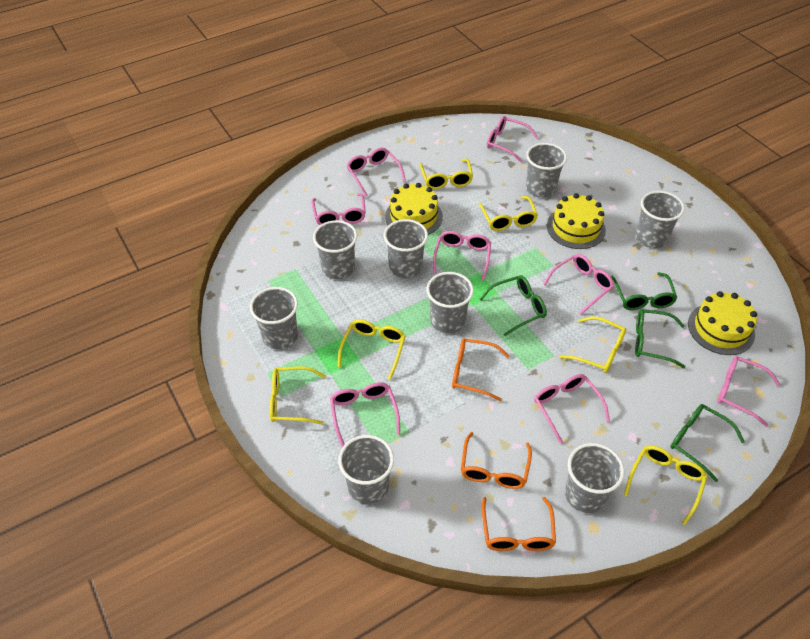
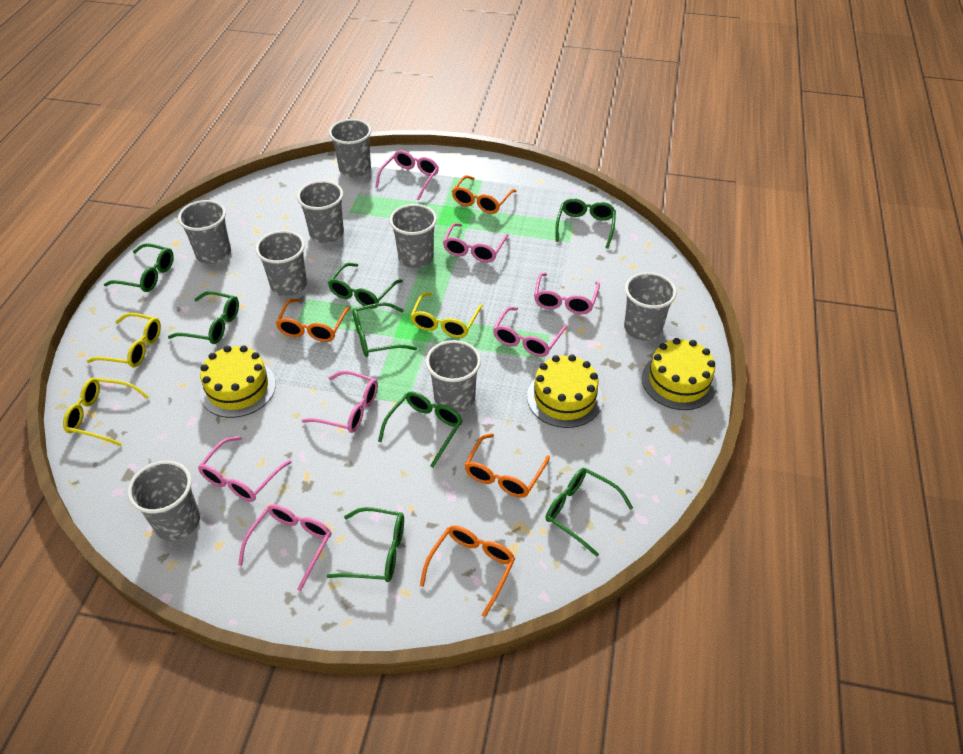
green glasses: 4 -> 8
orange glasses: 3 -> 4
pink glasses: 8 -> 7
yellow glasses: 6 -> 3

